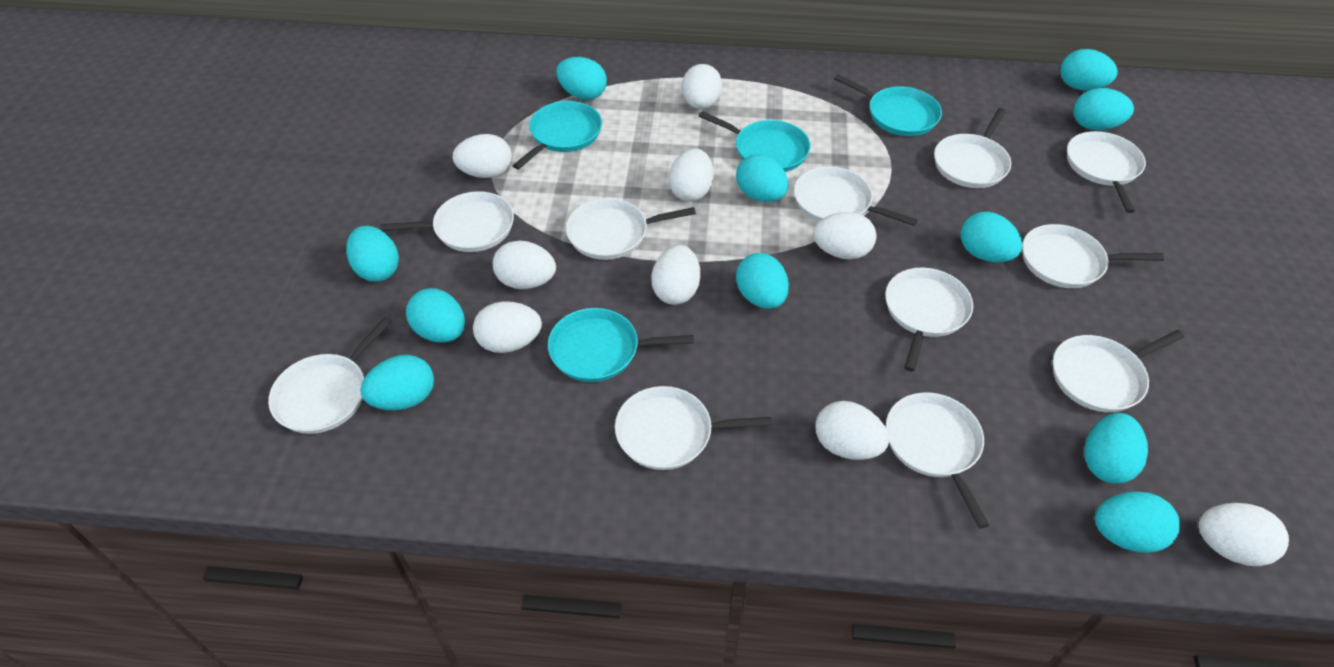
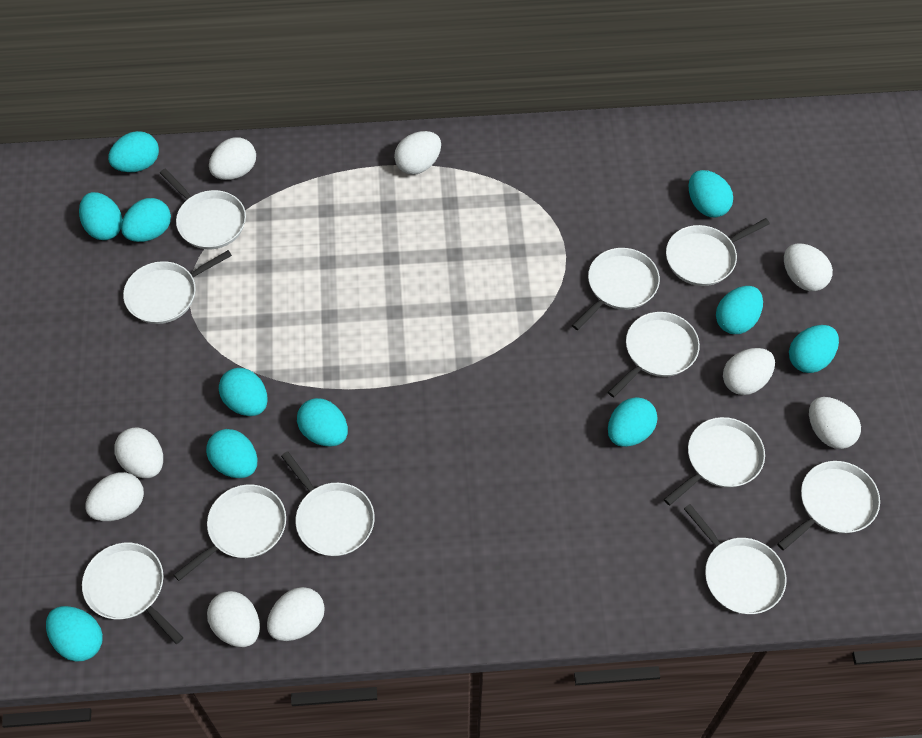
turquoise pan: 4 -> 0

